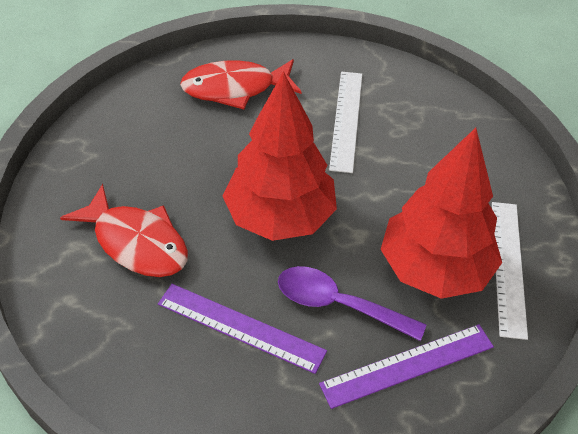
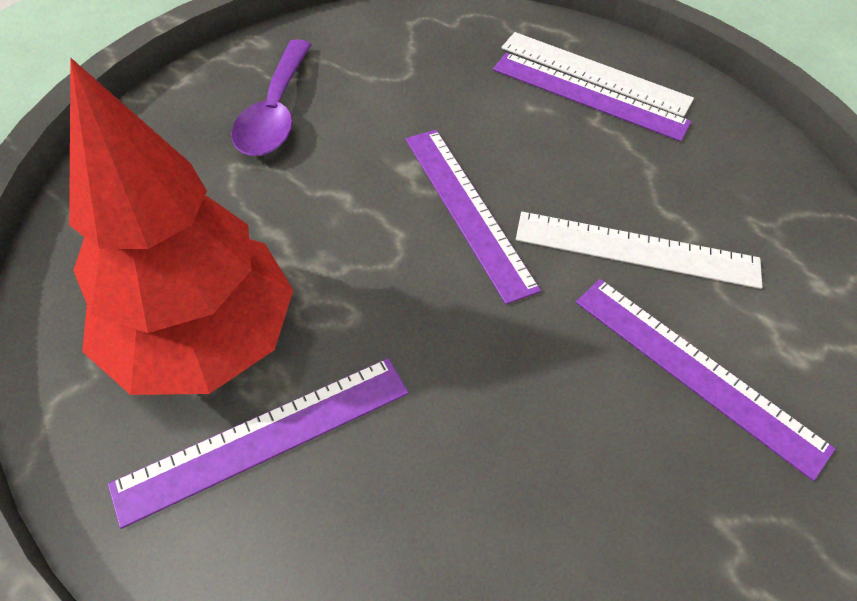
purple ruler: 2 -> 4
red fish: 2 -> 0
red tree: 2 -> 1

